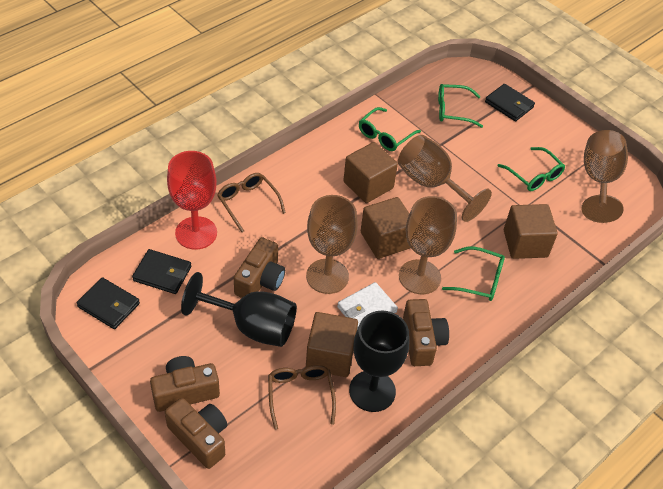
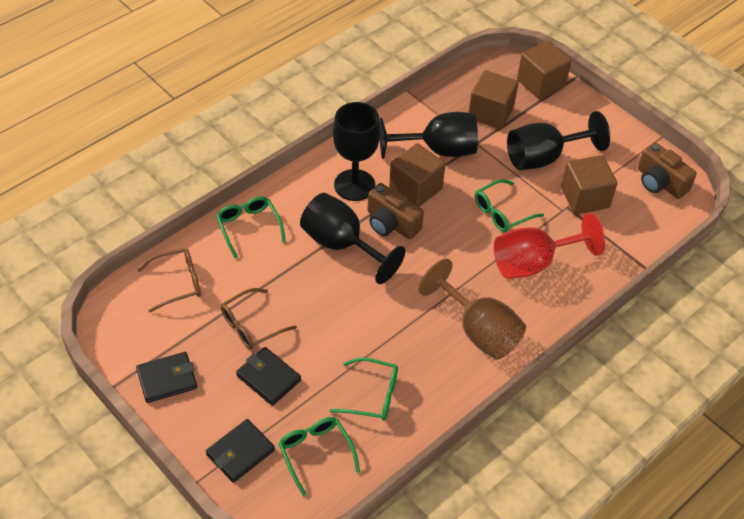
black goblet: 2 -> 4
brown camera: 4 -> 2
brown goblet: 4 -> 1
white wallet: 1 -> 0

